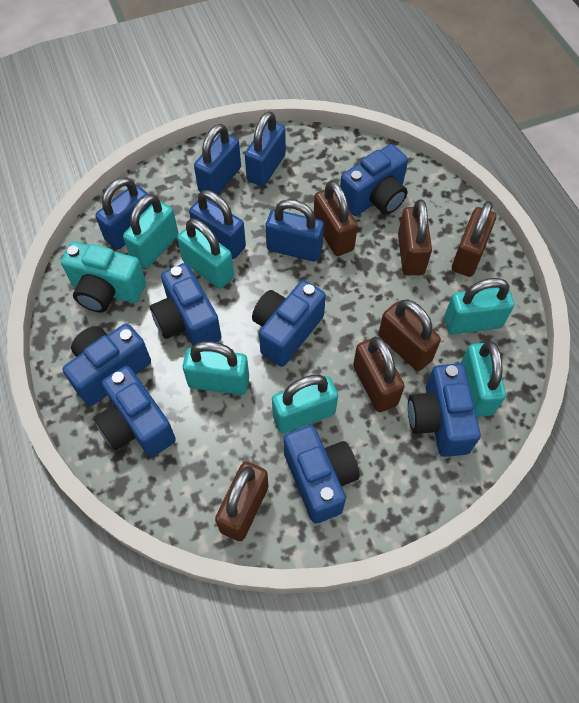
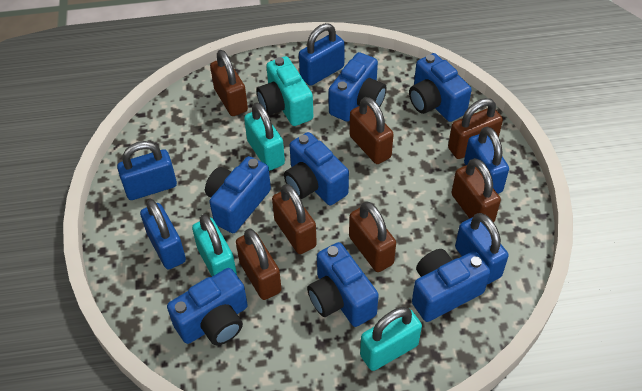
brown padlock: 6 -> 7
turquoise padlock: 6 -> 3

